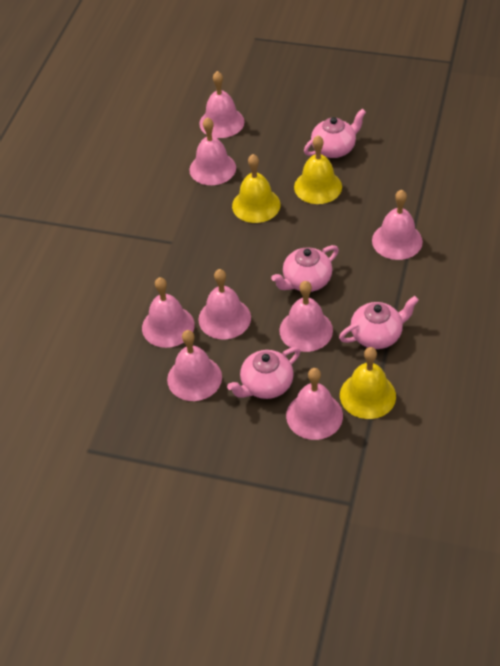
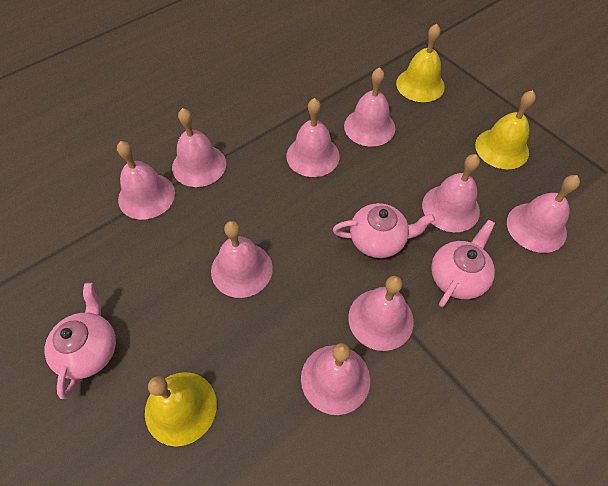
pink bell: 8 -> 9
pink teapot: 4 -> 3

